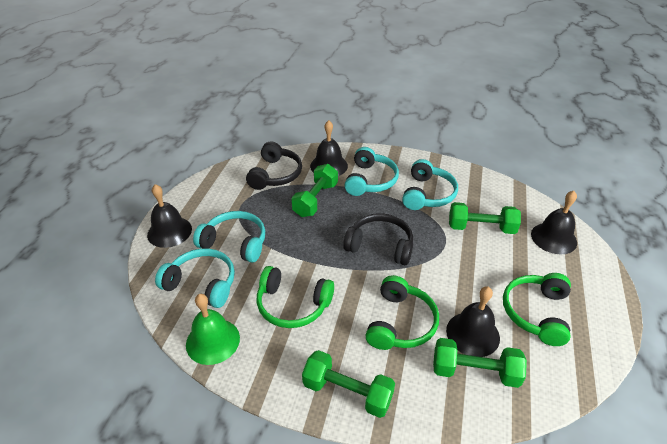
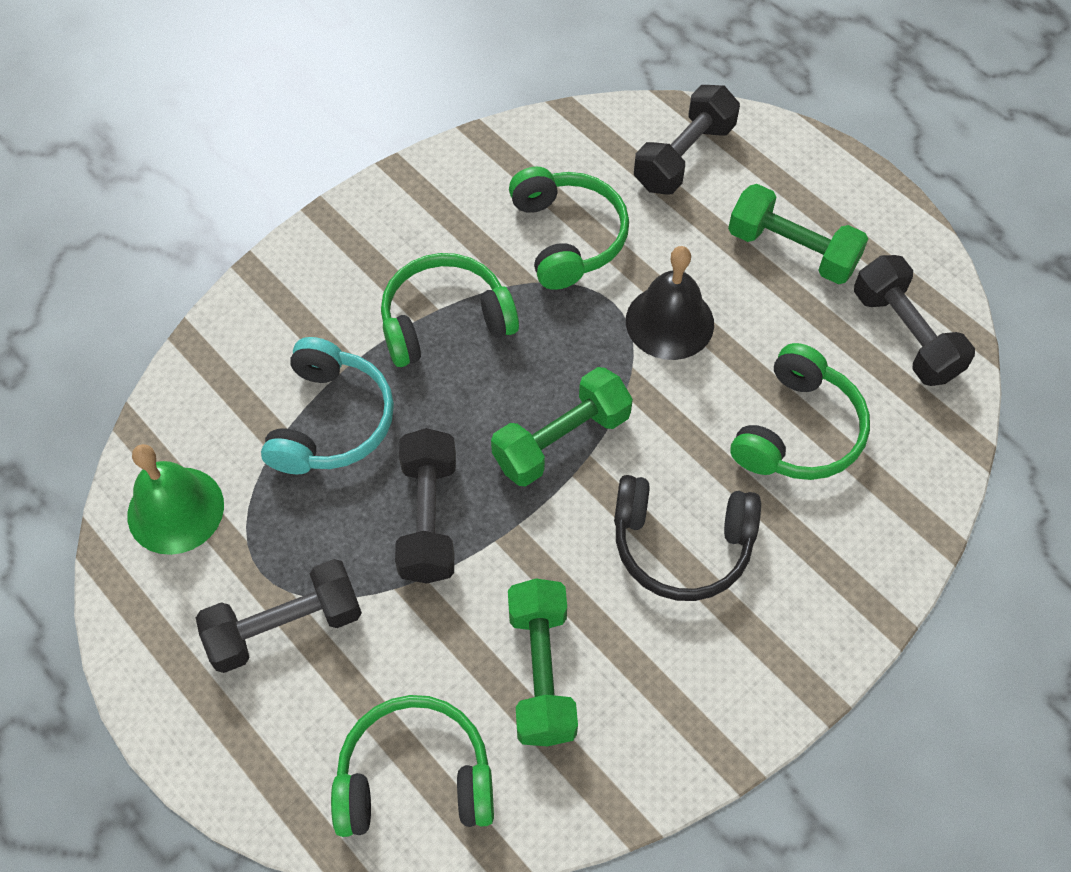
black bell: 4 -> 1
black dumbbell: 0 -> 4
black headphones: 2 -> 1
green dumbbell: 4 -> 3
green headphones: 3 -> 4
turquoise headphones: 4 -> 1

